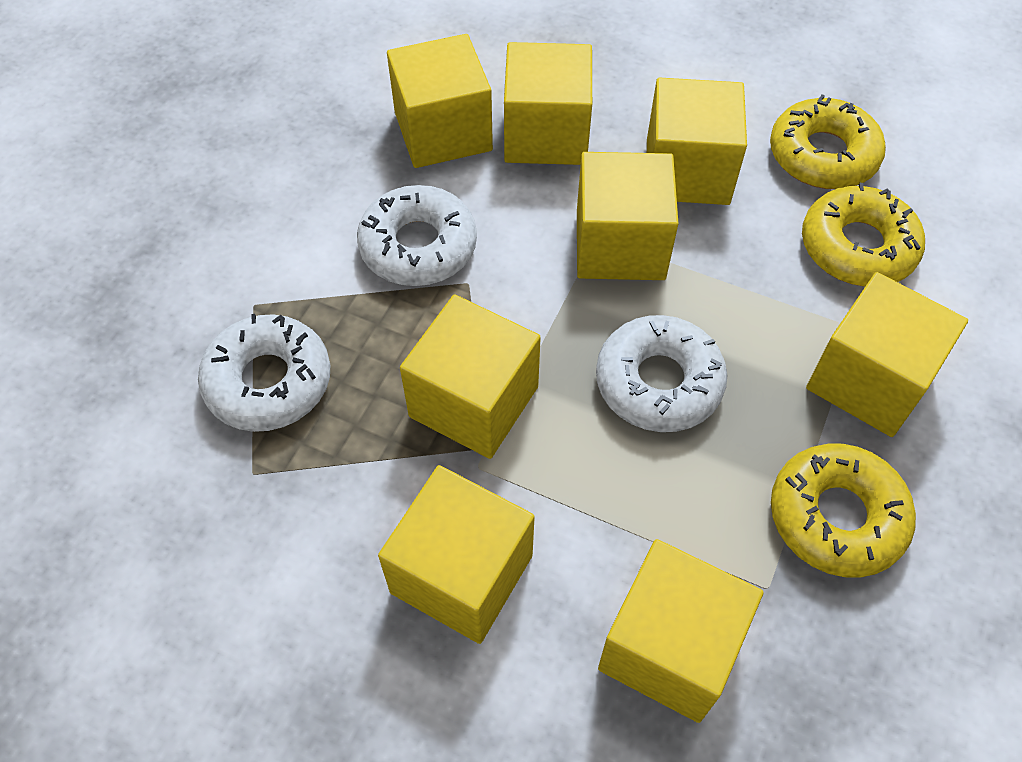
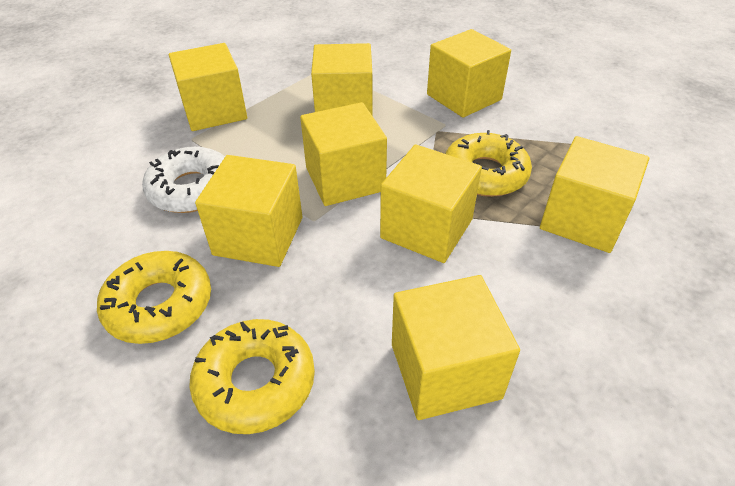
white donut: 3 -> 1

